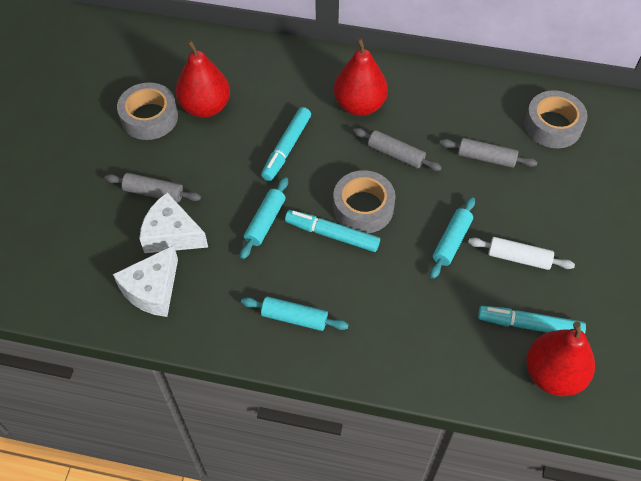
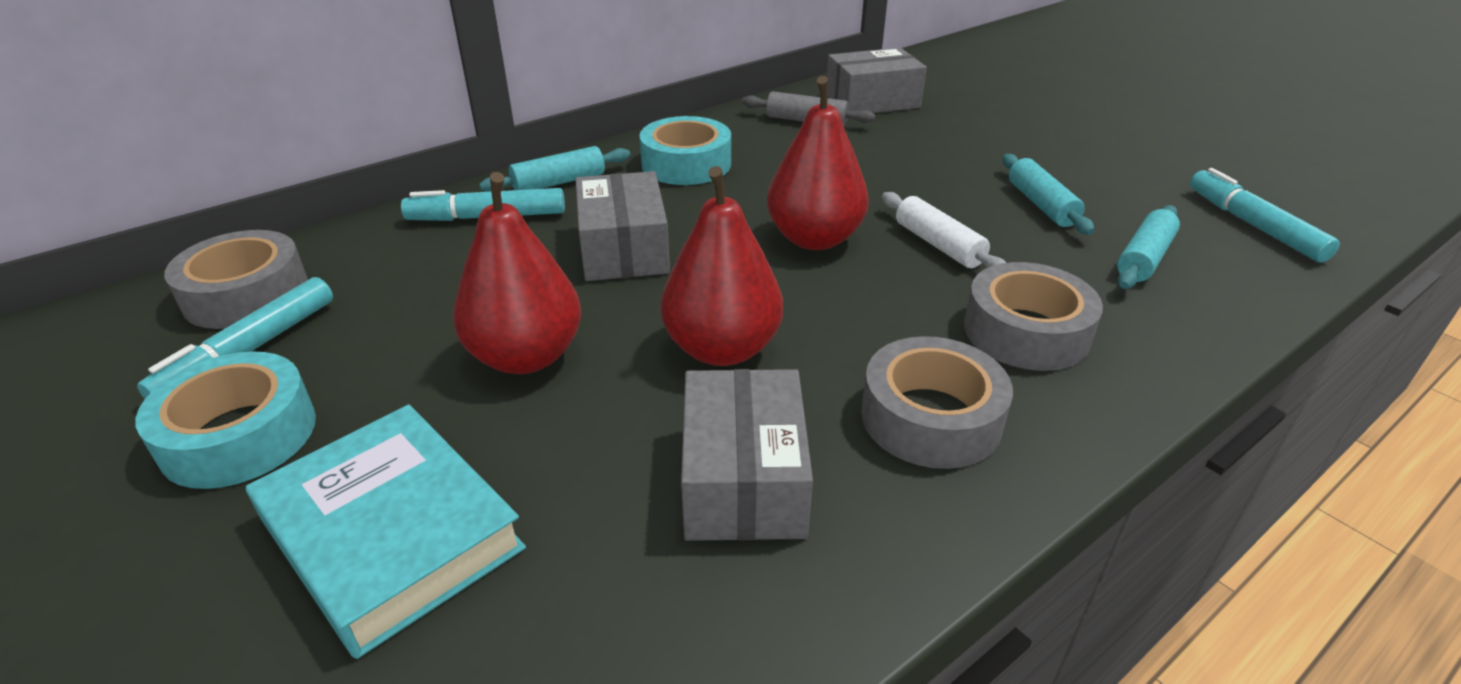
grey box: 0 -> 3
grey rolling pin: 3 -> 1
turquoise book: 0 -> 1
turquoise tape: 0 -> 2
white cheese: 2 -> 0

